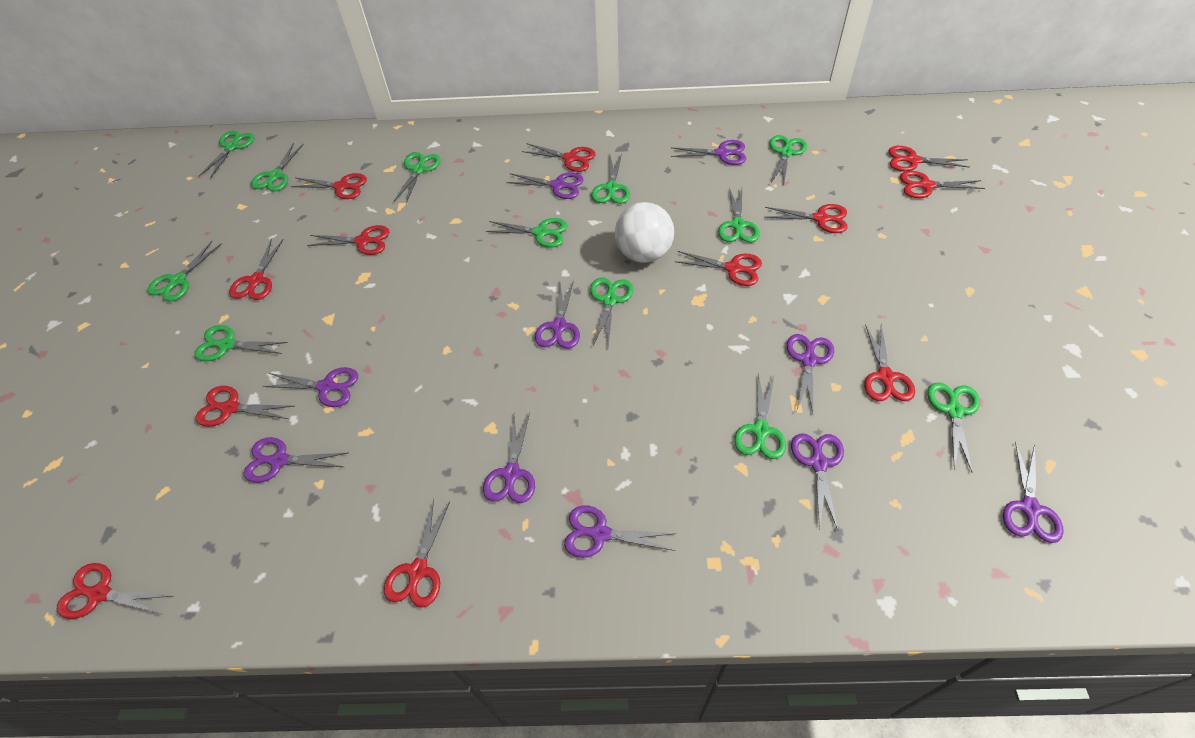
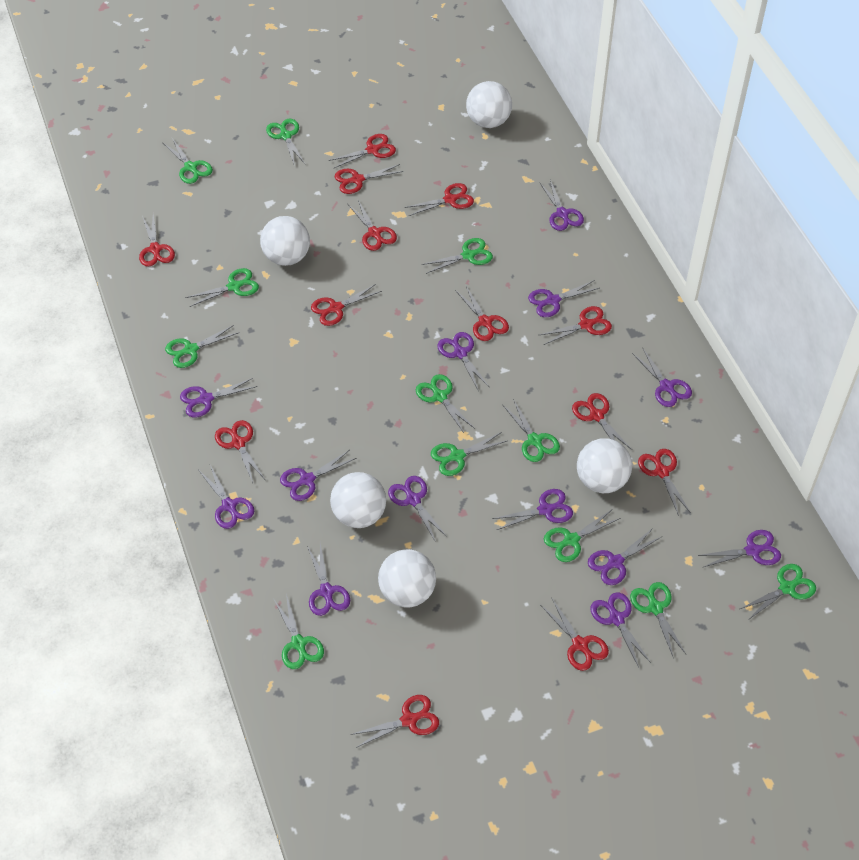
purple scissors: 10 -> 13
red scissors: 12 -> 13
white ball: 1 -> 5

